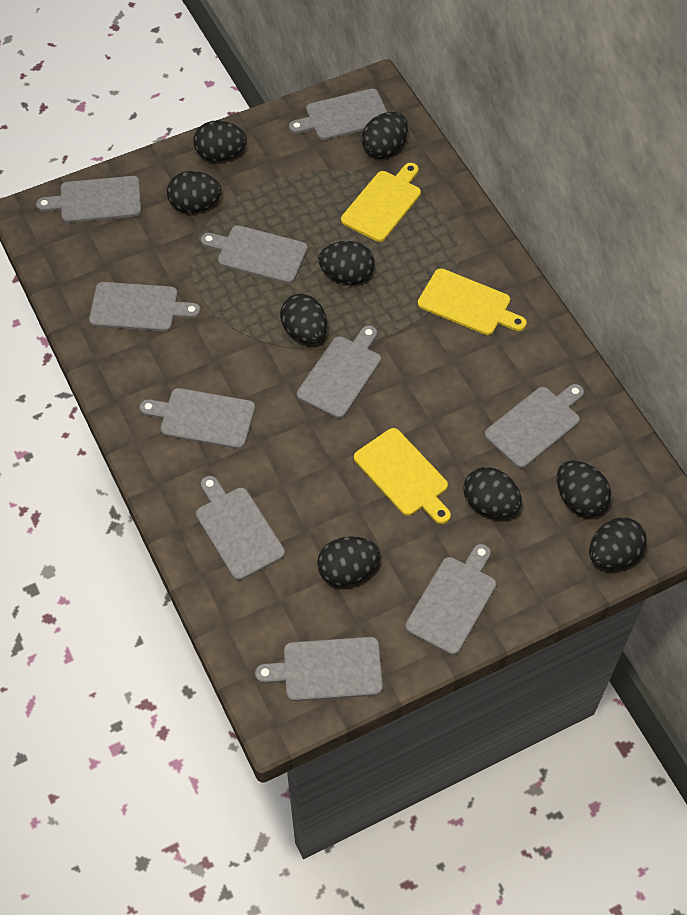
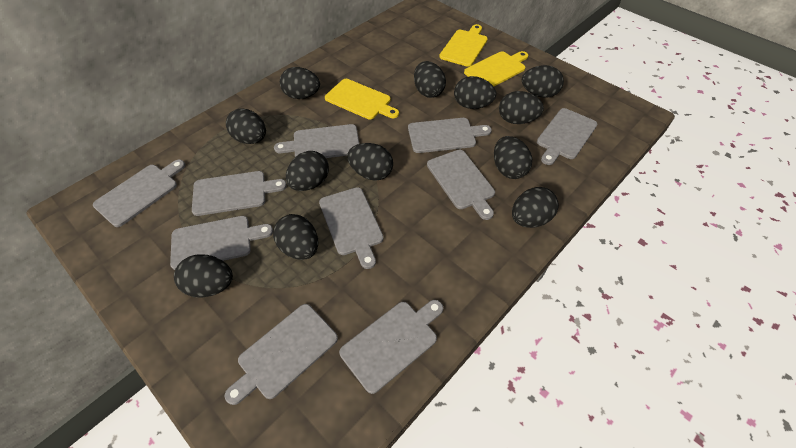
black egg: 9 -> 12

